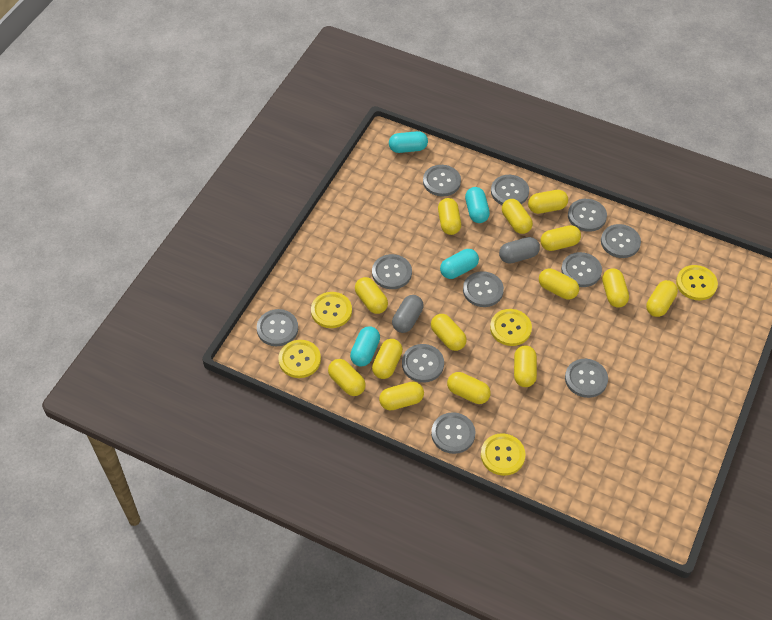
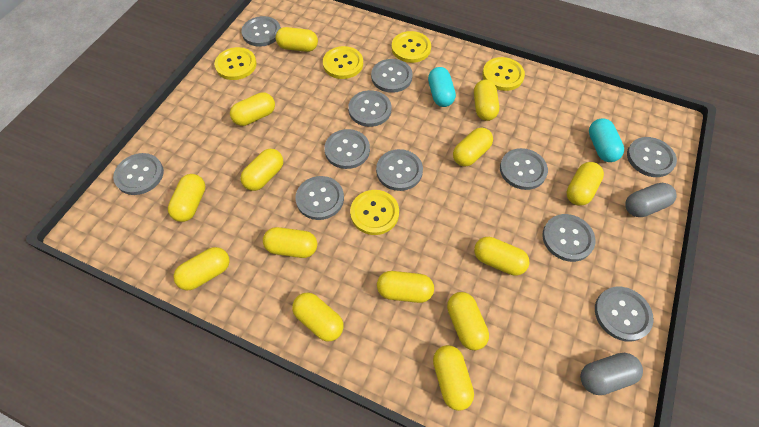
turquoise capsule: 4 -> 2

